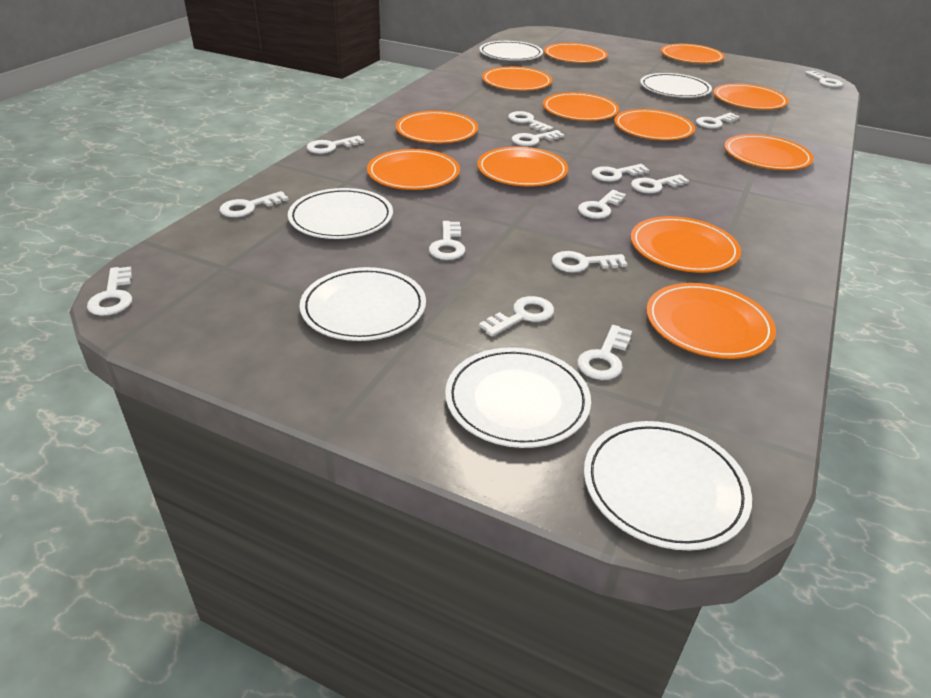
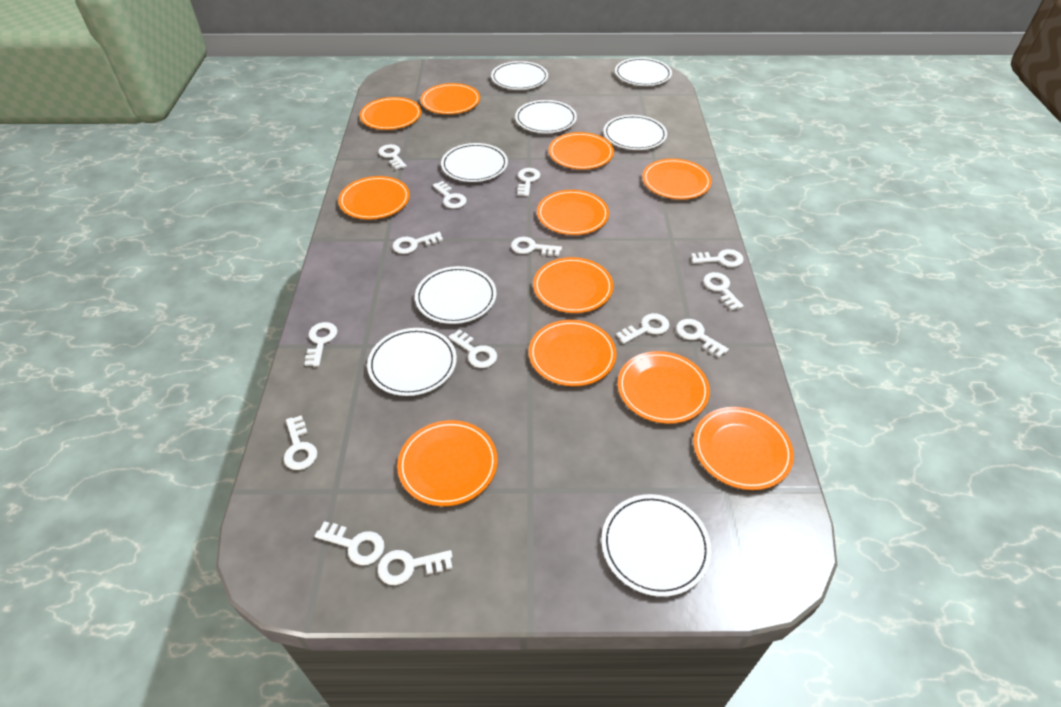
orange plate: 12 -> 11
white plate: 6 -> 8

